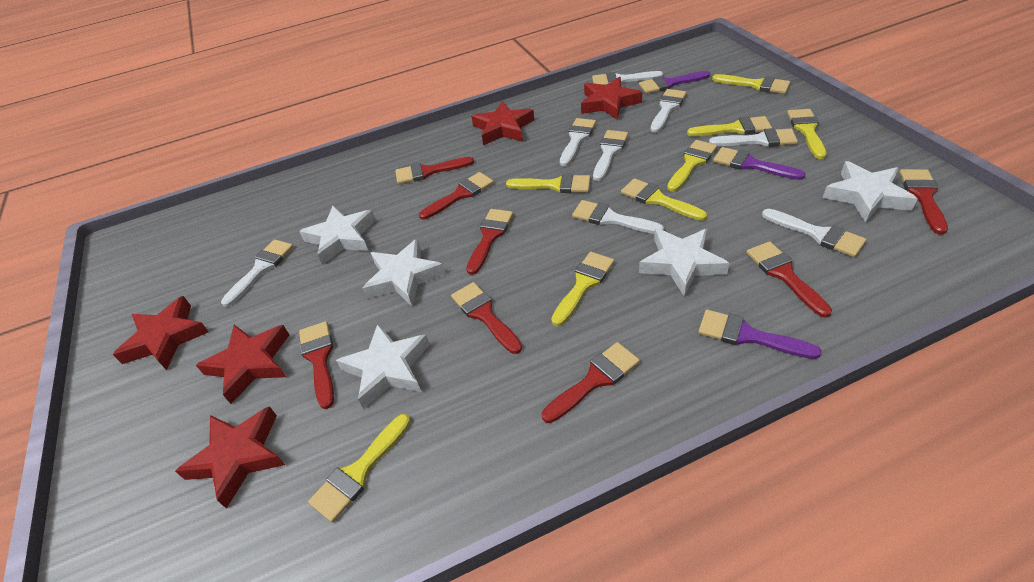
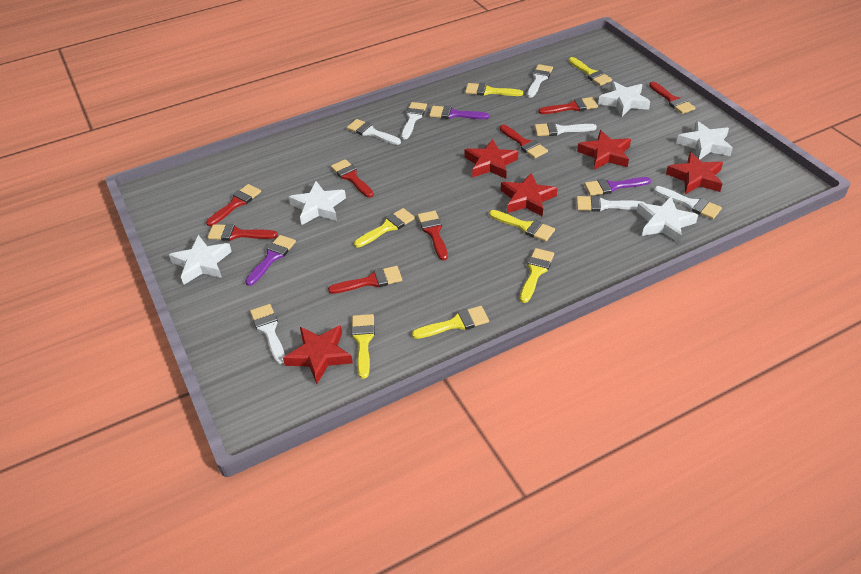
white brush: 8 -> 7
yellow brush: 8 -> 7

